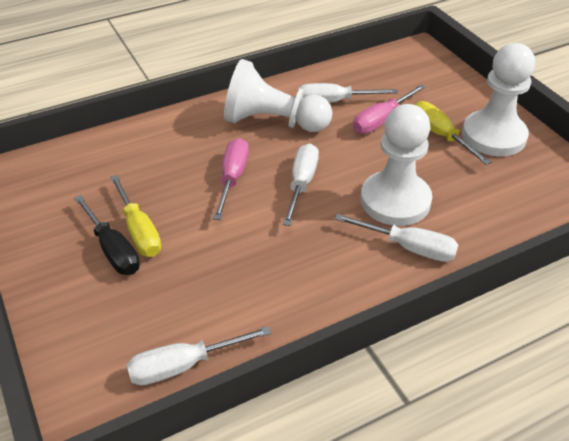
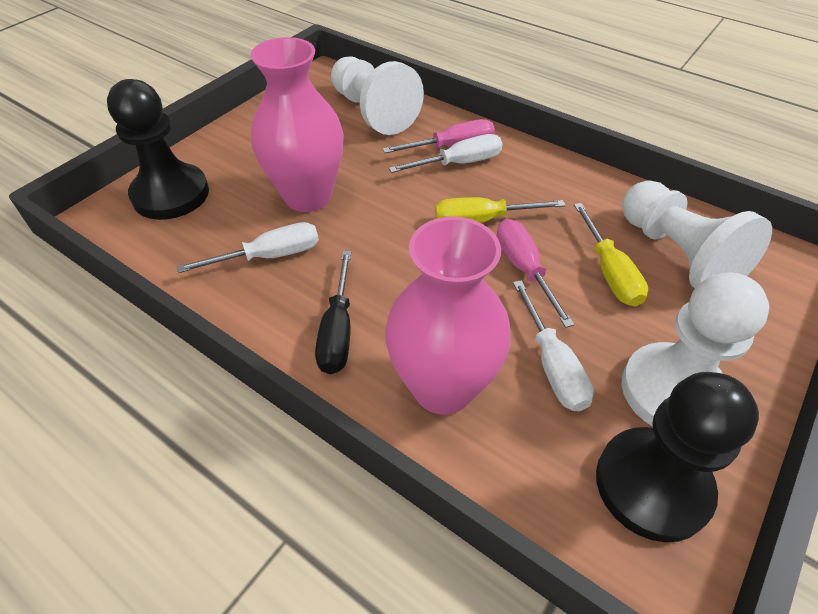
black pawn: 0 -> 2
pink vase: 0 -> 2
white screwdriver: 4 -> 3

